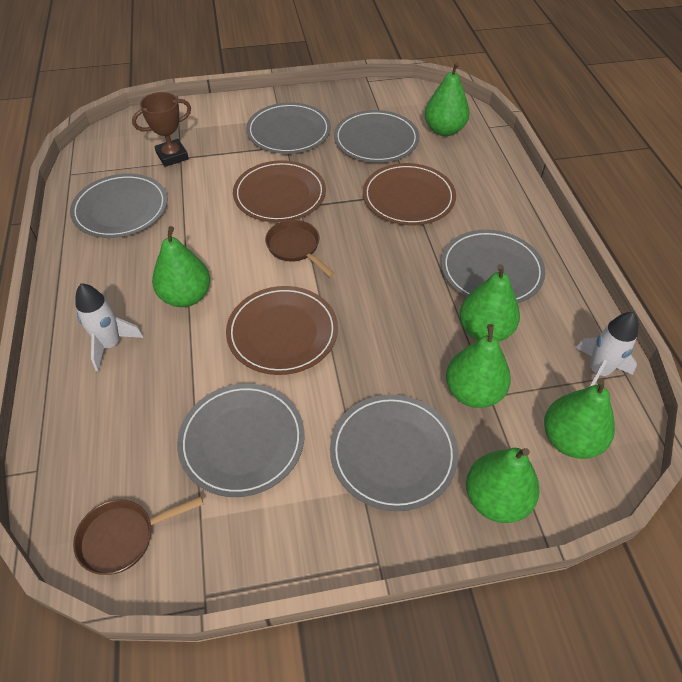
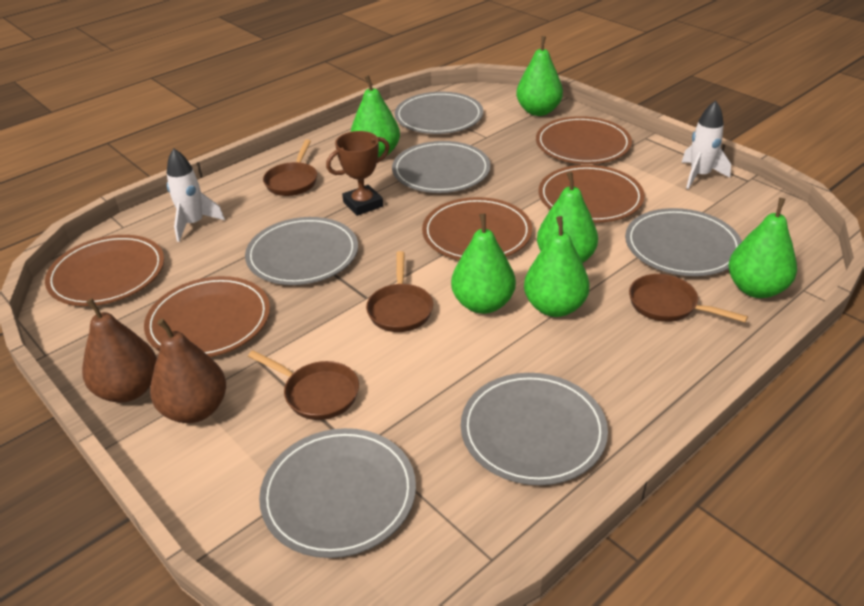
brown pan: 2 -> 4
brown pear: 0 -> 2
brown plate: 3 -> 5

